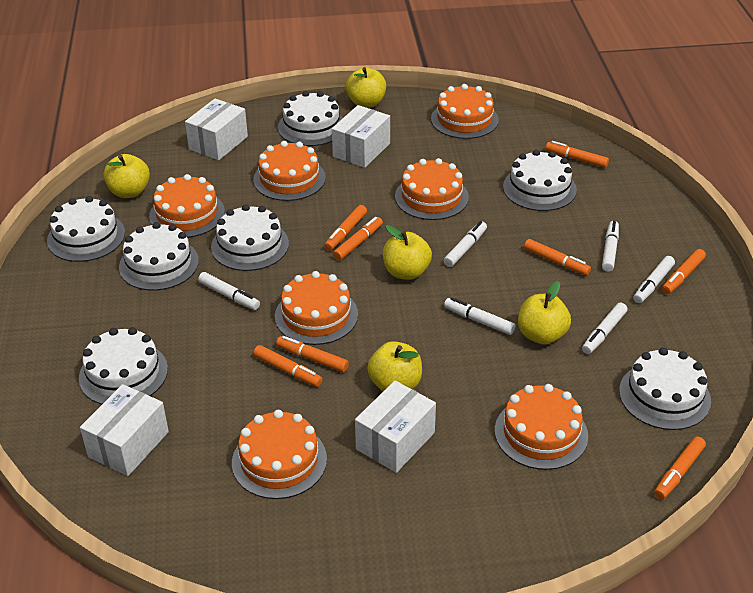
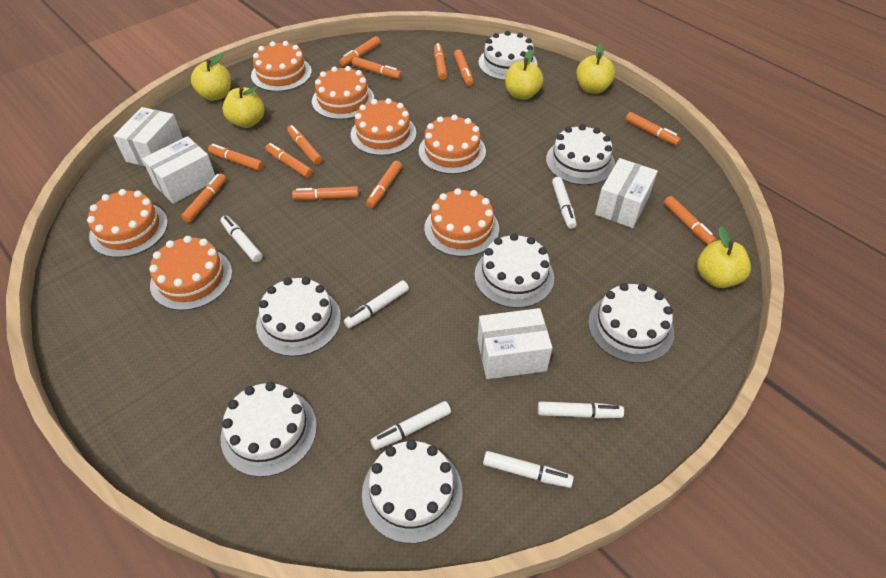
orange marker: 8 -> 12

